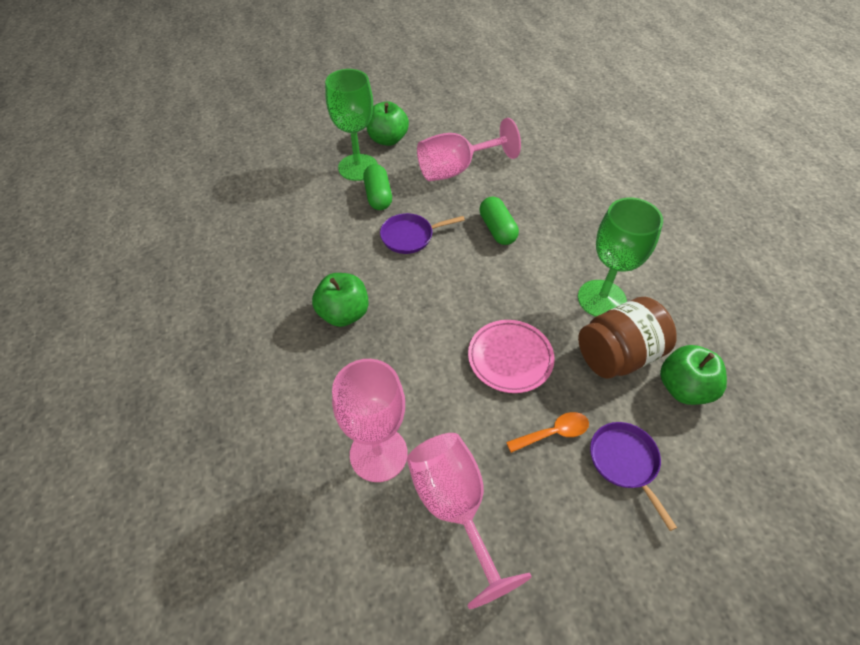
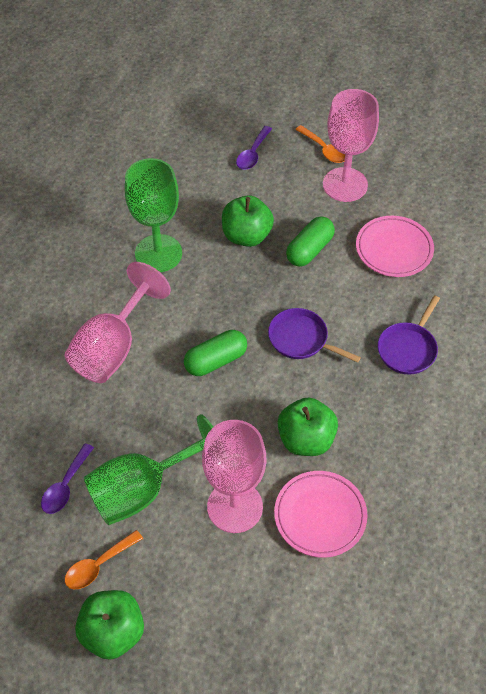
brown jar: 1 -> 0
orange spoon: 1 -> 2
pink plate: 1 -> 2
purple spoon: 0 -> 2

